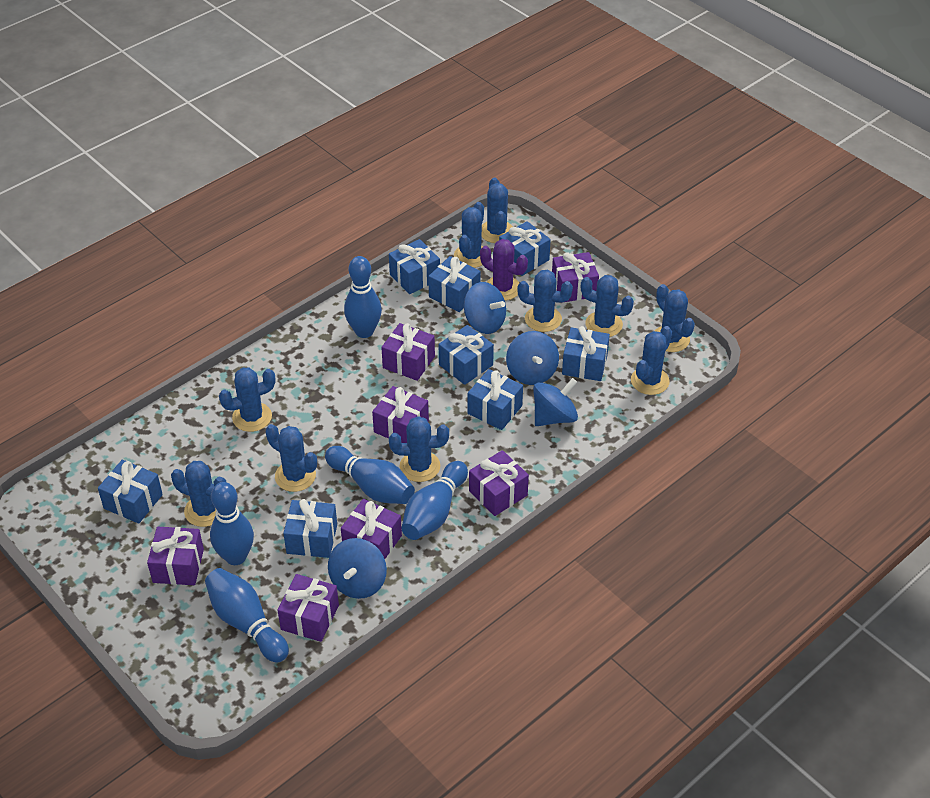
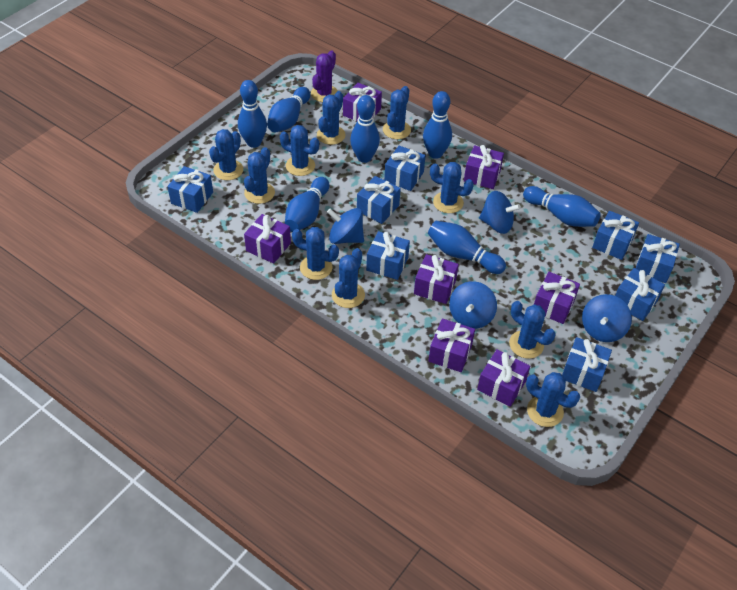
blue bowling pin: 5 -> 7

